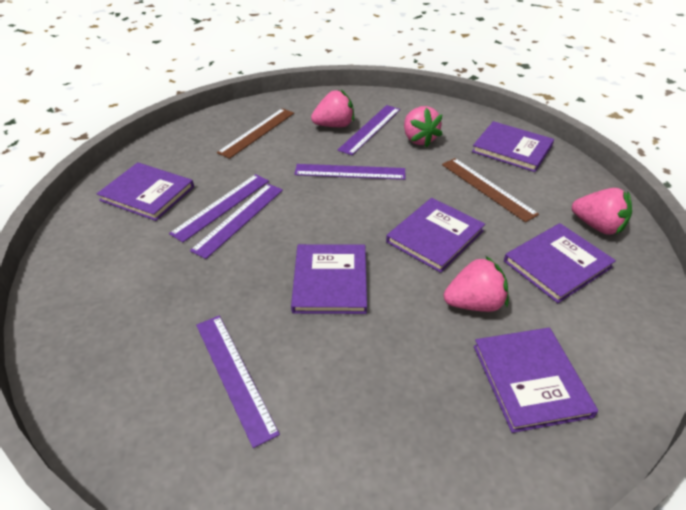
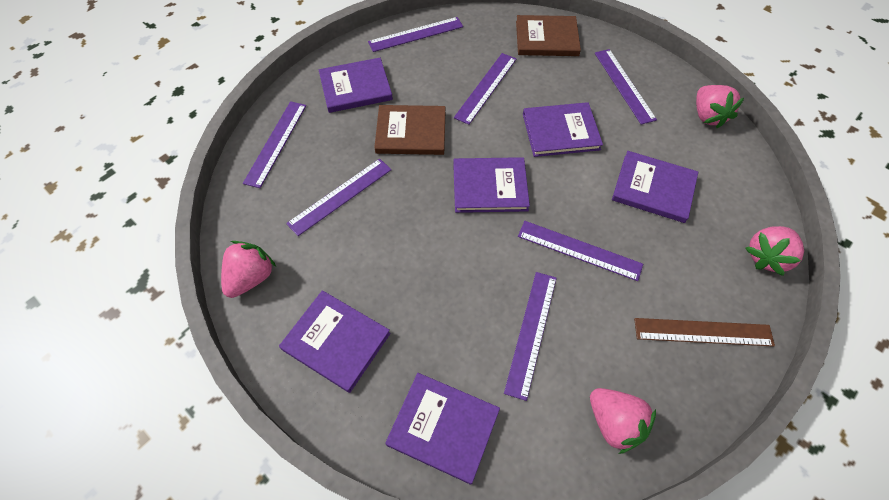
brown book: 0 -> 2
brown ruler: 2 -> 1
purple ruler: 5 -> 7

